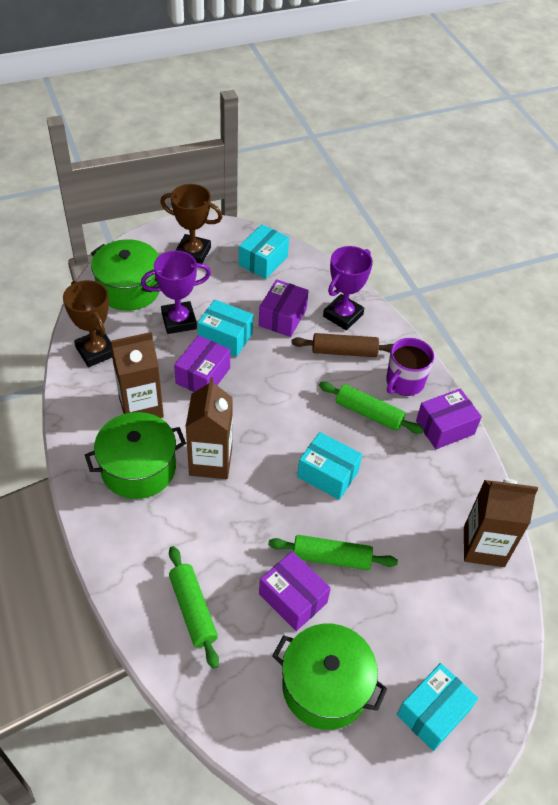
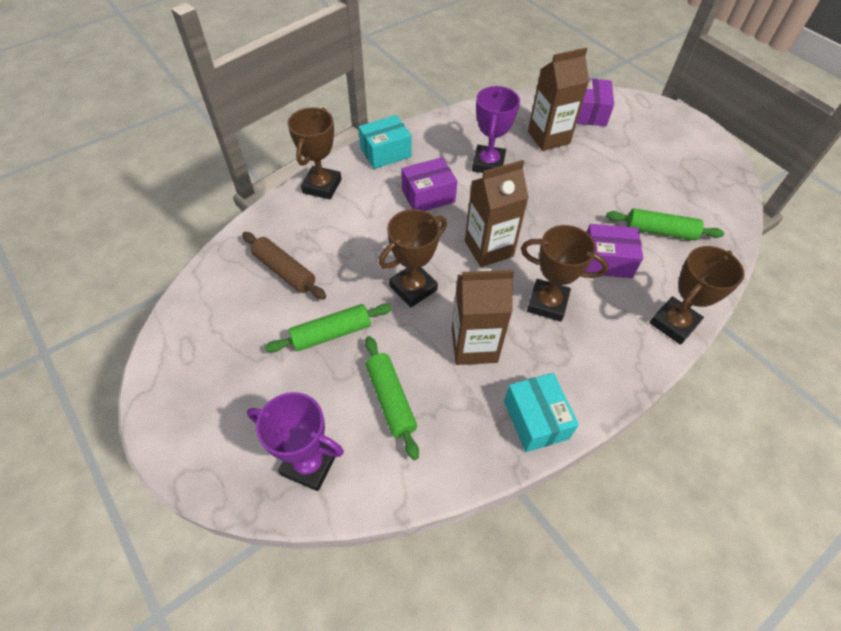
brown trophy: 2 -> 4
green pot: 3 -> 0
purple box: 4 -> 3
purple mug: 1 -> 0
turquoise box: 4 -> 2

